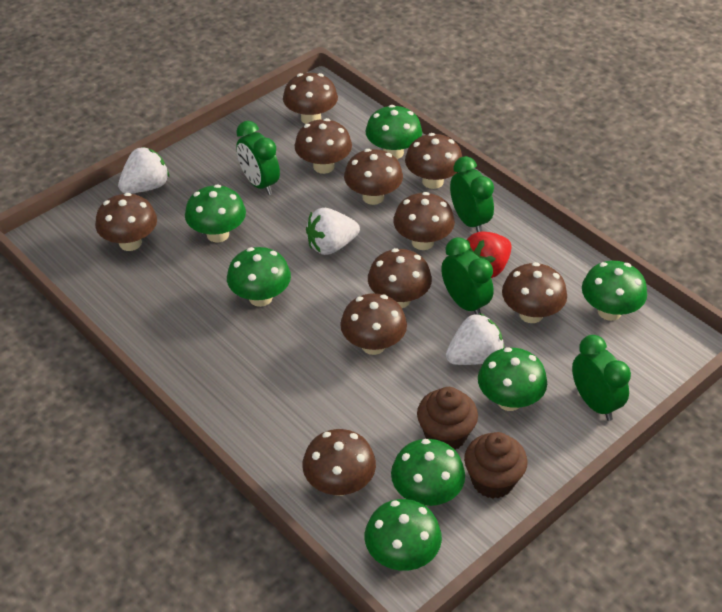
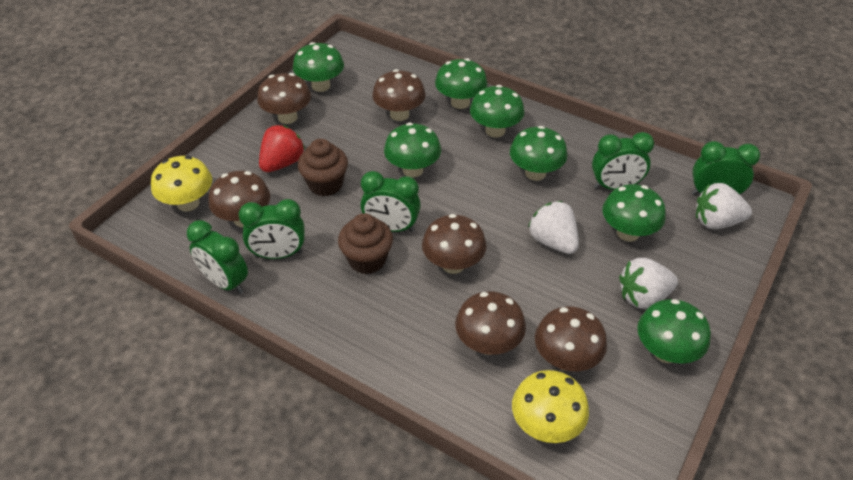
brown mushroom: 10 -> 6
green clock: 4 -> 5
yellow mushroom: 0 -> 2

